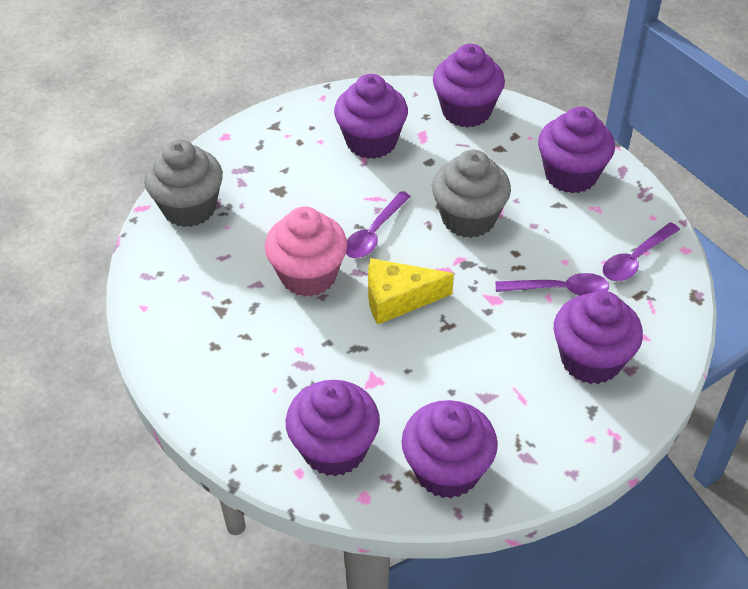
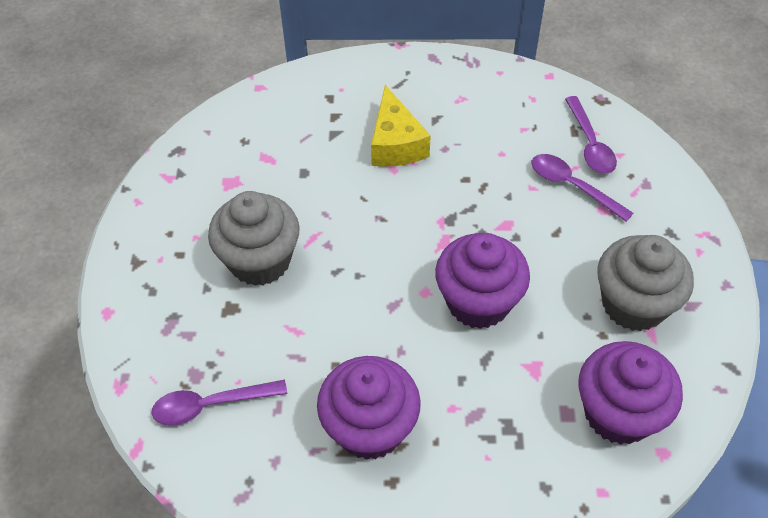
pink cupcake: 1 -> 0
purple cupcake: 6 -> 3

